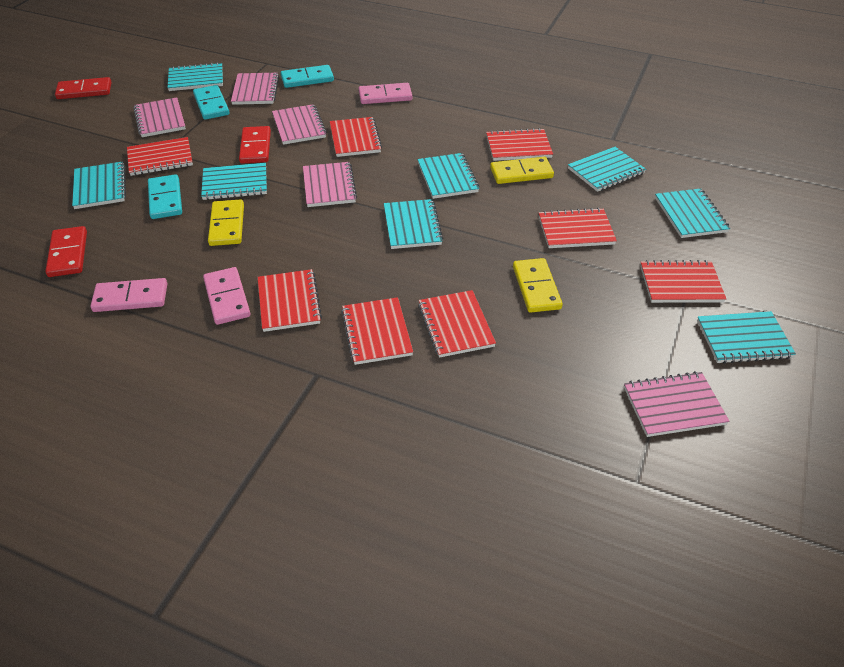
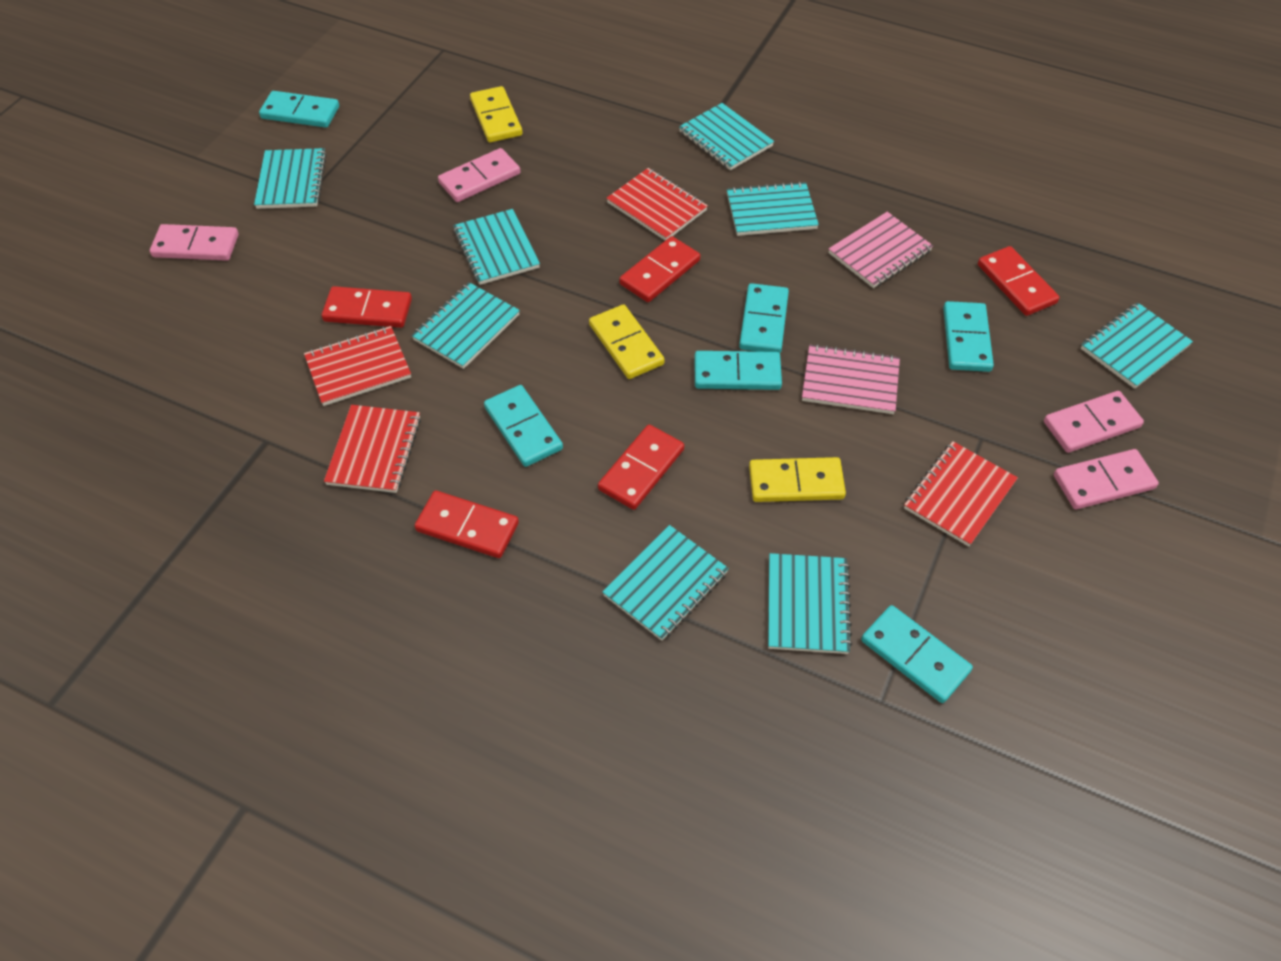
pink domino: 3 -> 4
pink notebook: 5 -> 2
red domino: 3 -> 5
red notebook: 8 -> 4
turquoise domino: 3 -> 6

